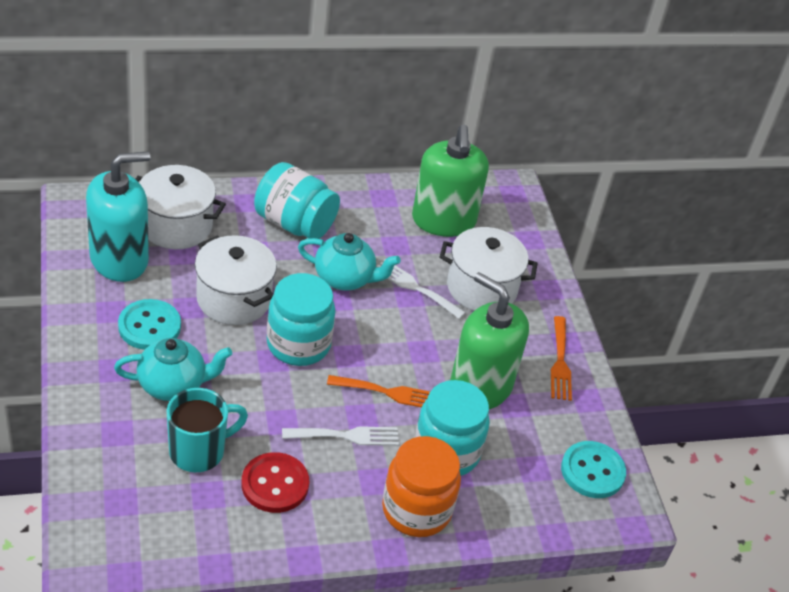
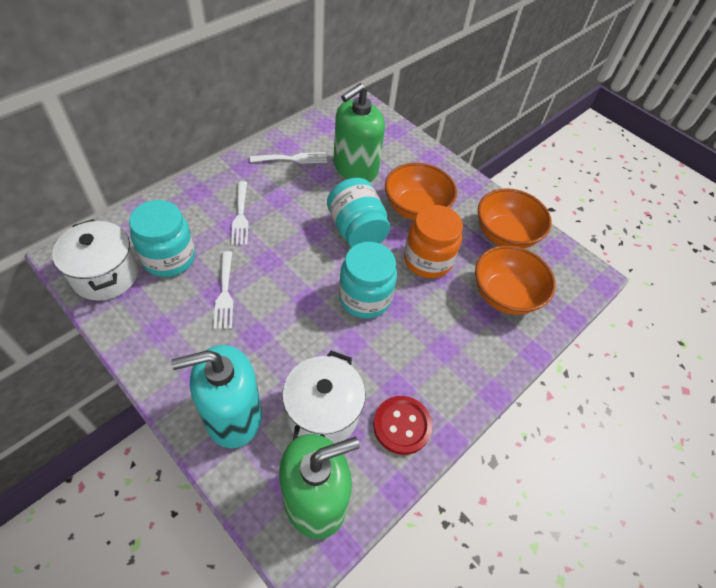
orange bowl: 0 -> 3
orange fork: 2 -> 0
turquoise button: 2 -> 0
turquoise mug: 1 -> 0
turquoise teapot: 2 -> 0
white fork: 2 -> 3
white pot: 3 -> 2

